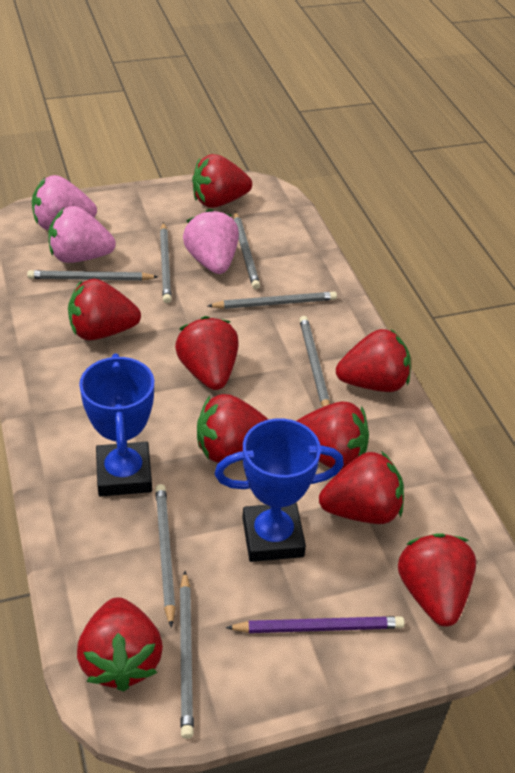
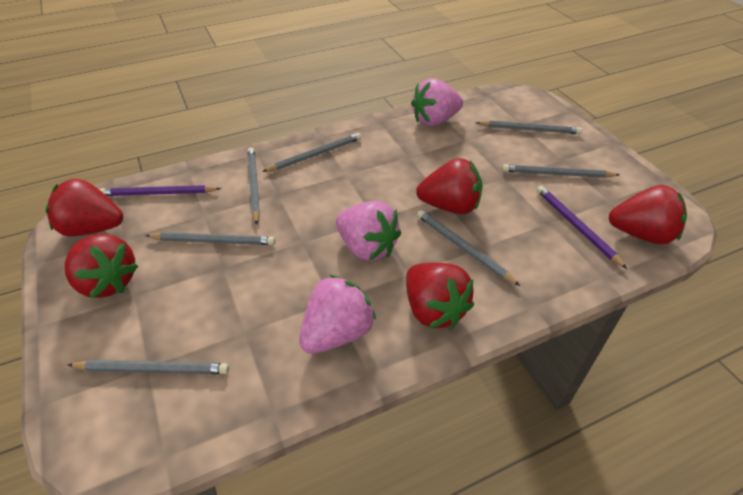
blue trophy: 2 -> 0
purple pencil: 1 -> 2
red strawberry: 9 -> 5

